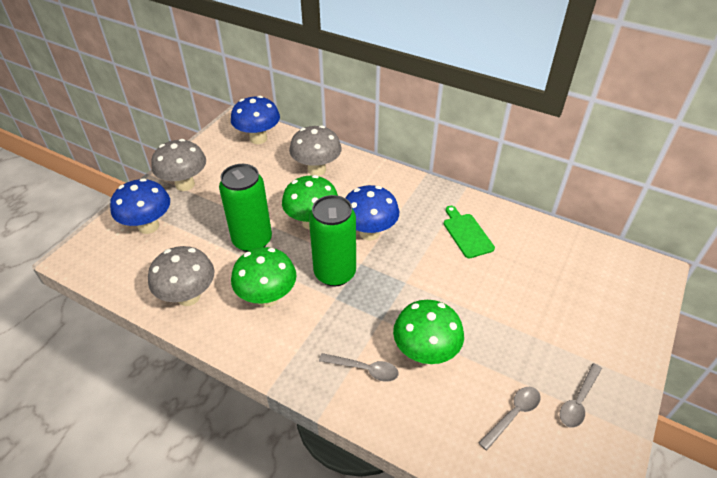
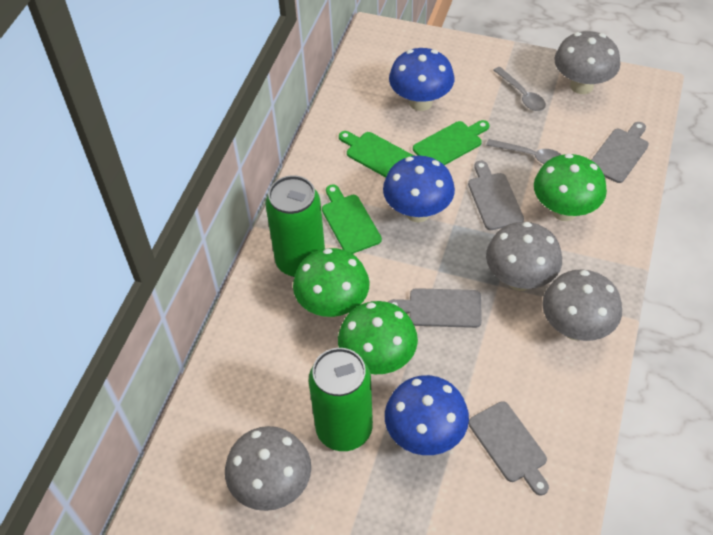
green cutting board: 1 -> 3
grey cutting board: 0 -> 4
grey mushroom: 3 -> 4
grey spoon: 3 -> 2

